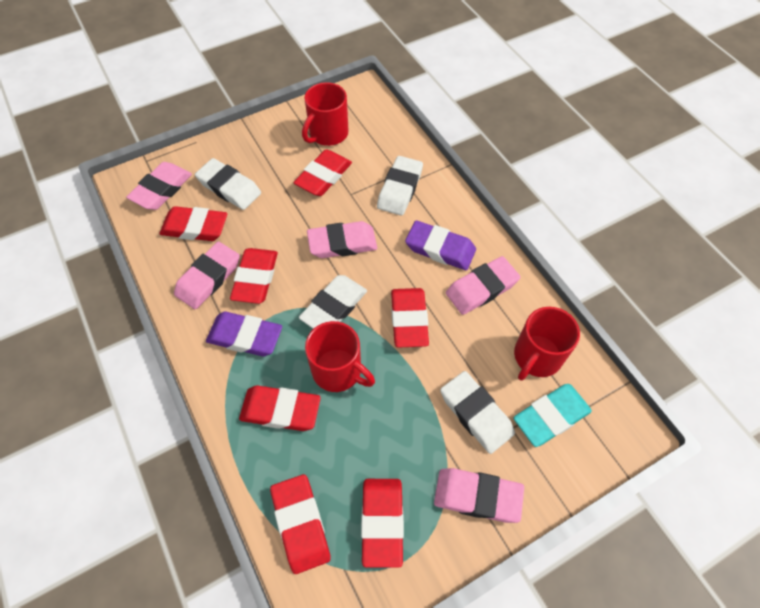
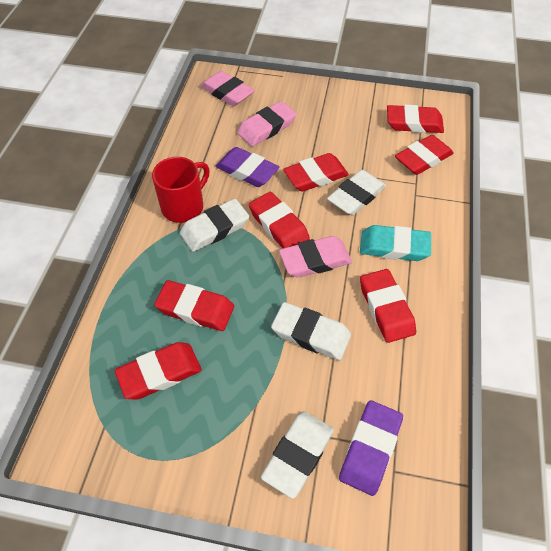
pink eraser: 5 -> 3
red mug: 3 -> 1

